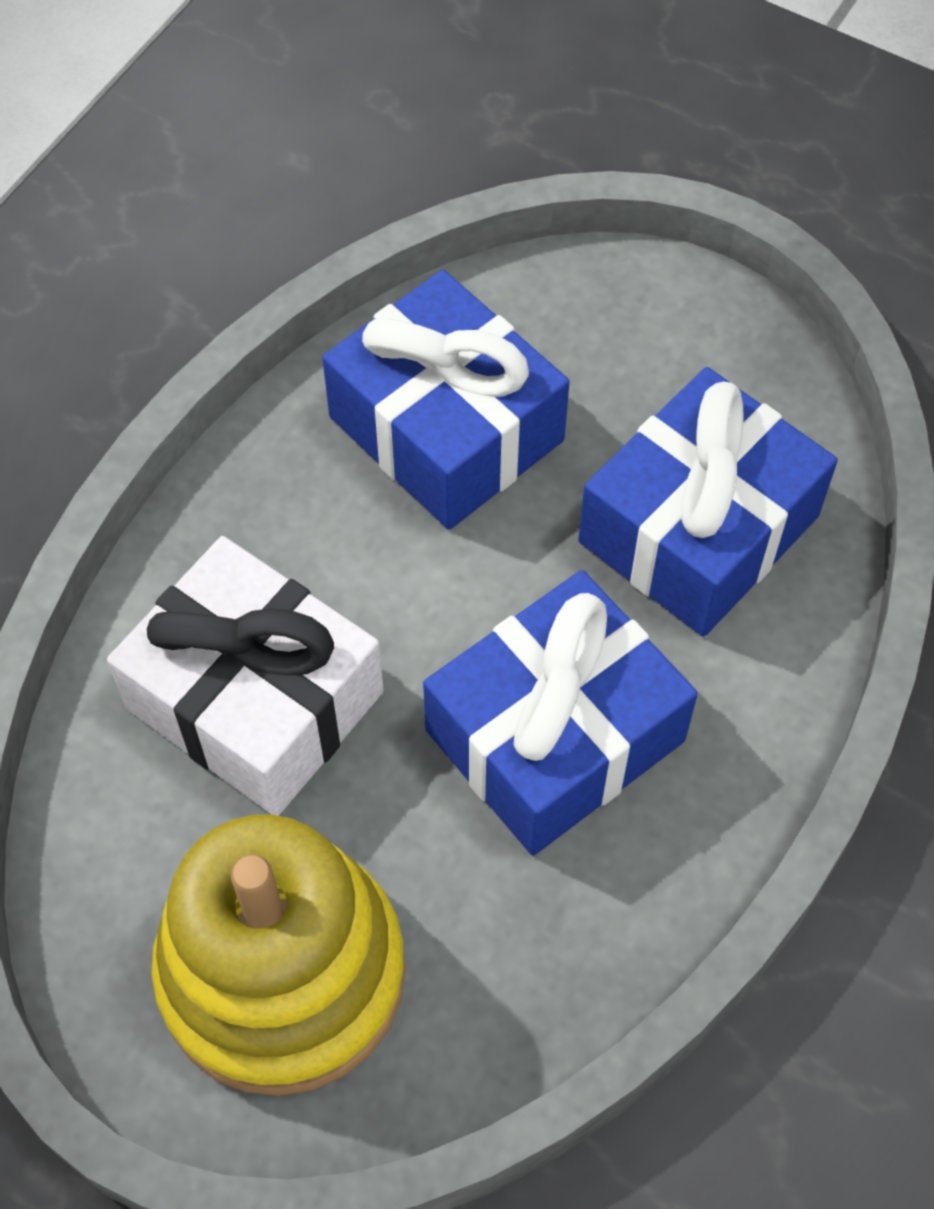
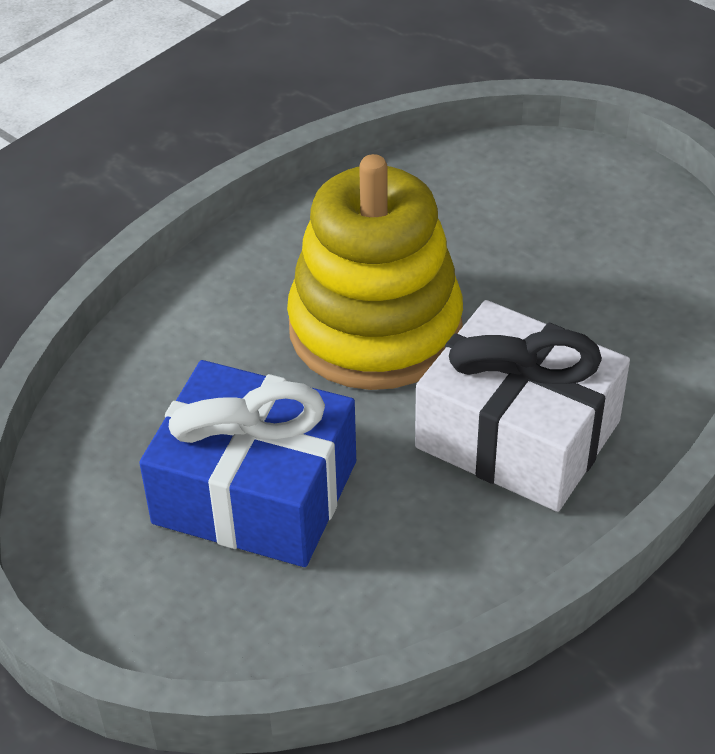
blue gift: 3 -> 1

